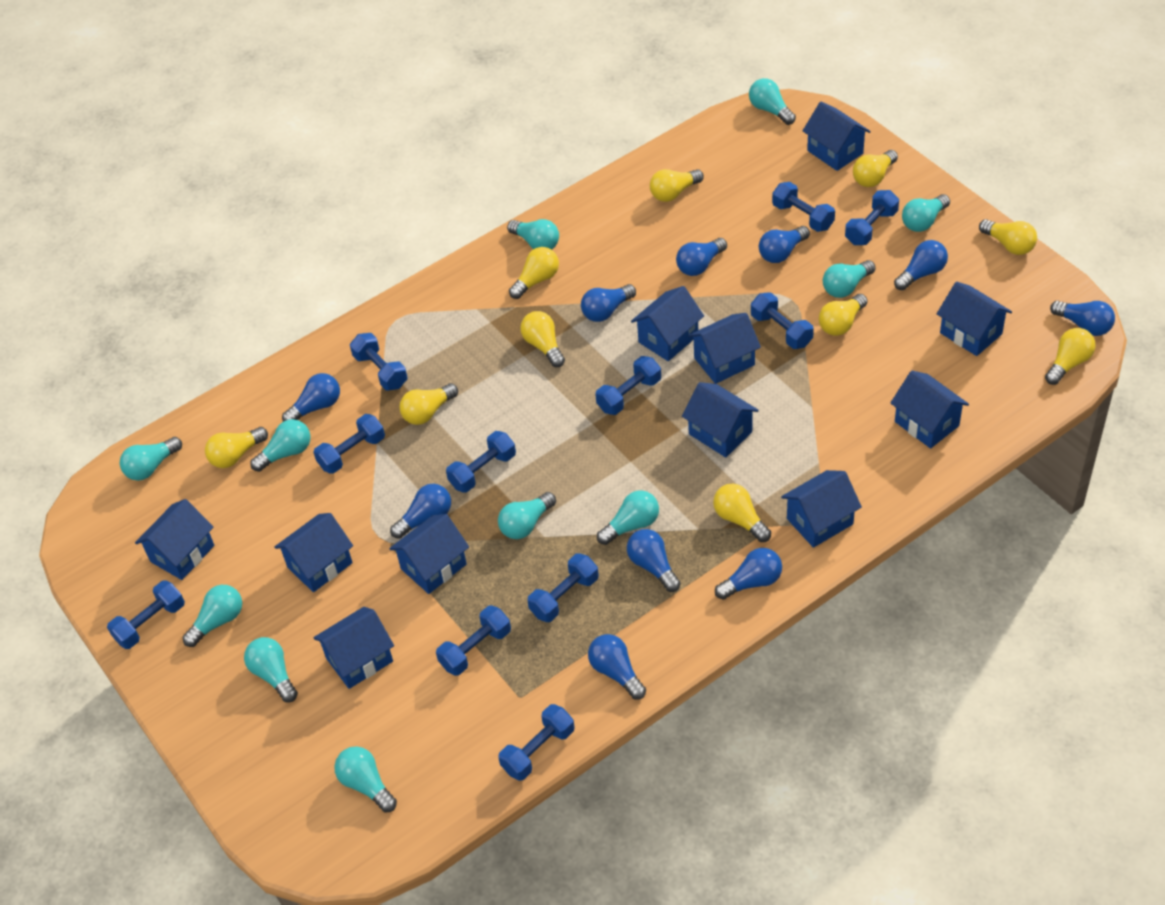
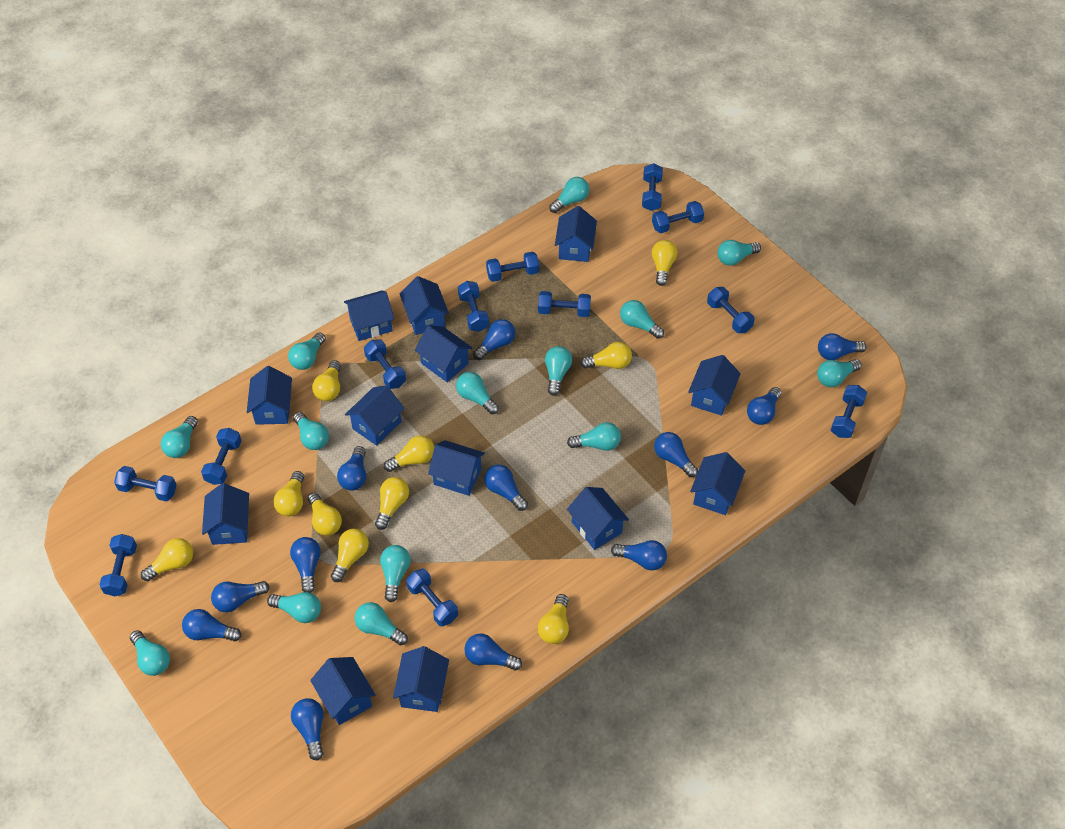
blue dumbbell: 11 -> 12
blue house: 11 -> 13
blue light bulb: 10 -> 12
turquoise light bulb: 11 -> 14

